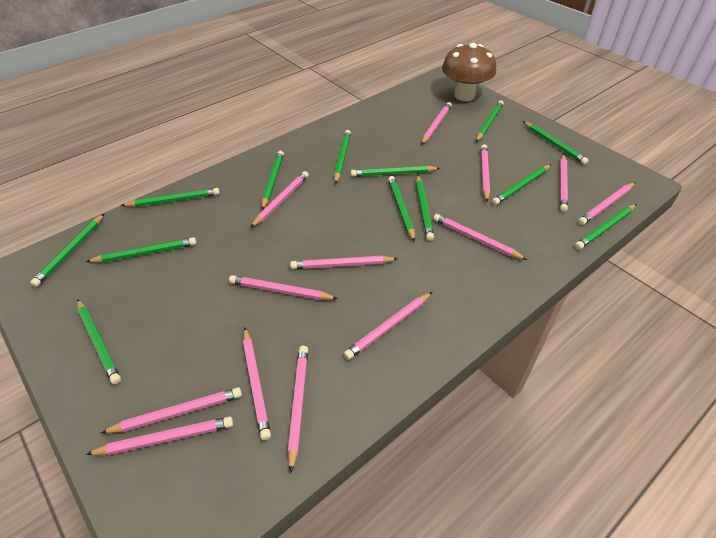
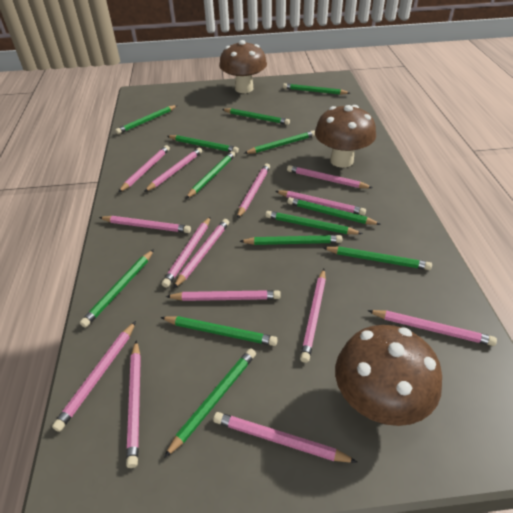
brown mushroom: 1 -> 3
pink pencil: 13 -> 14

